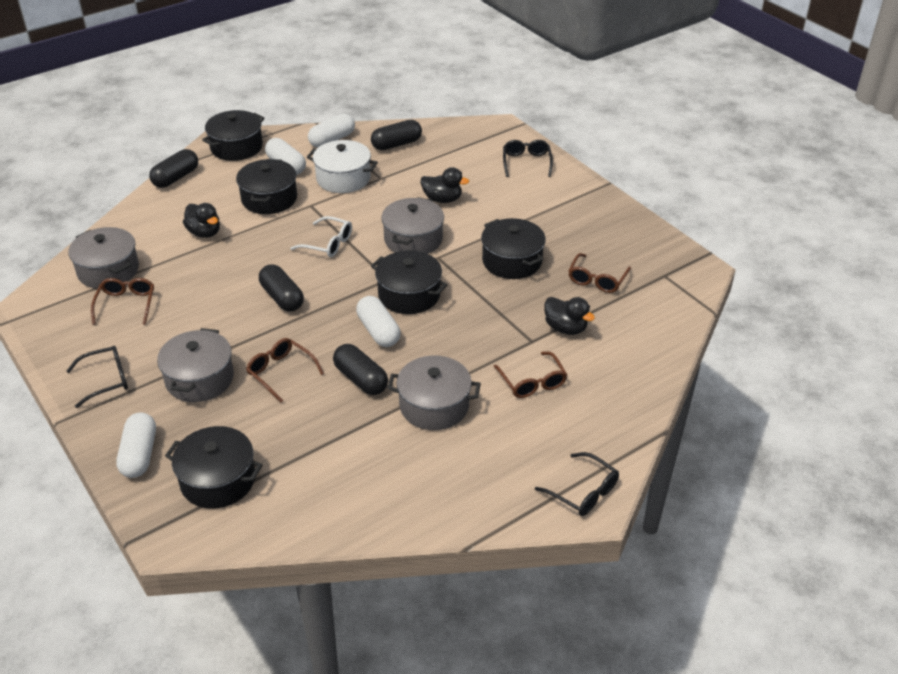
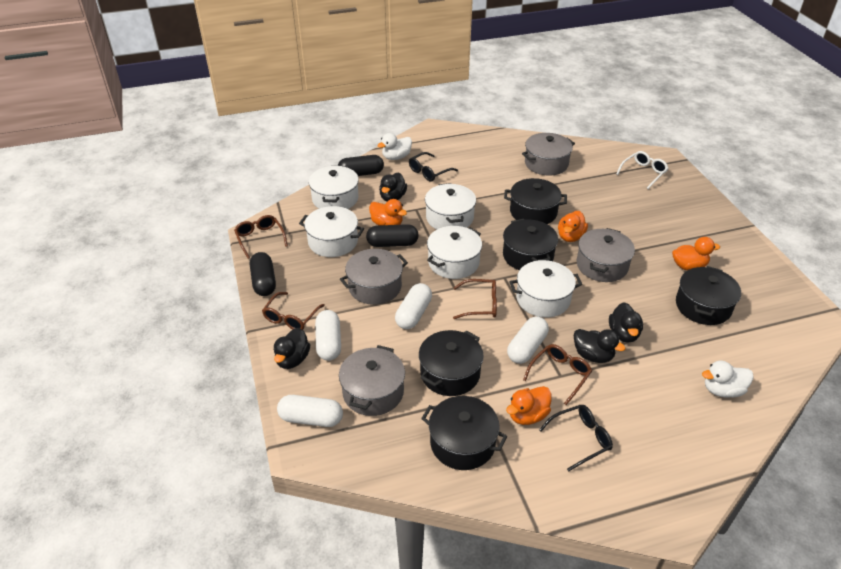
black capsule: 4 -> 3
black duck: 3 -> 4
black glasses: 3 -> 2
orange duck: 0 -> 4
white duck: 0 -> 2
white pot: 1 -> 5

